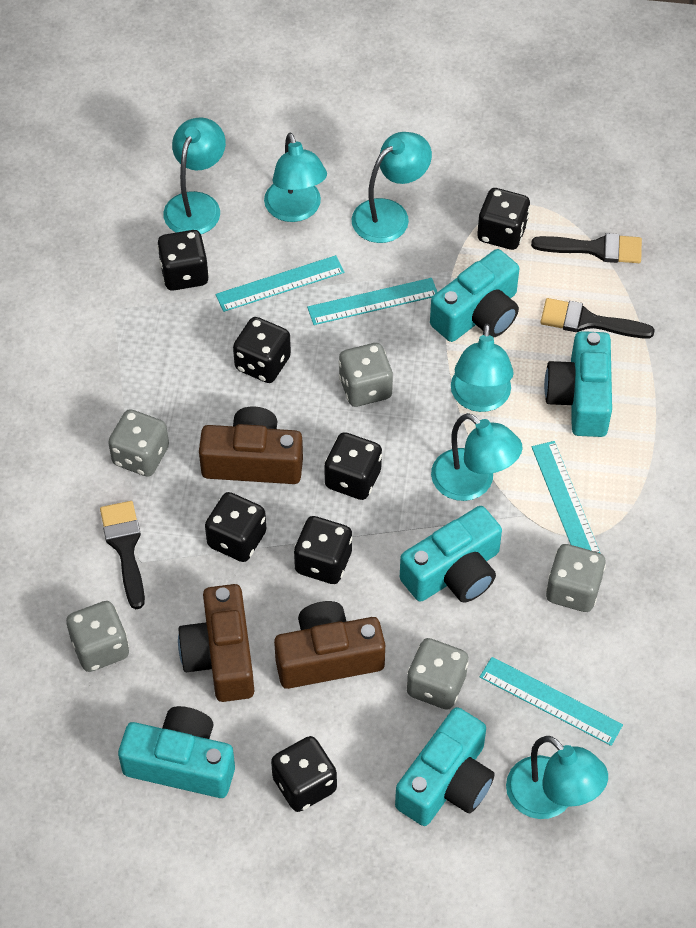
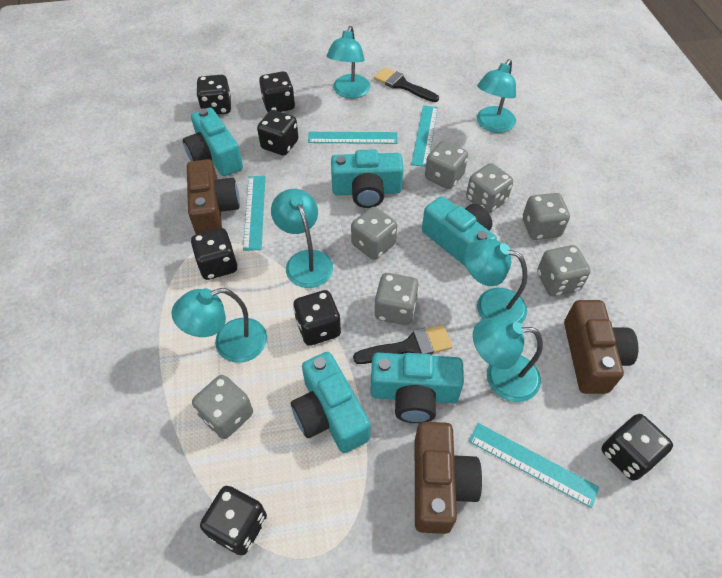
black brush: 3 -> 2
grey dice: 5 -> 7

